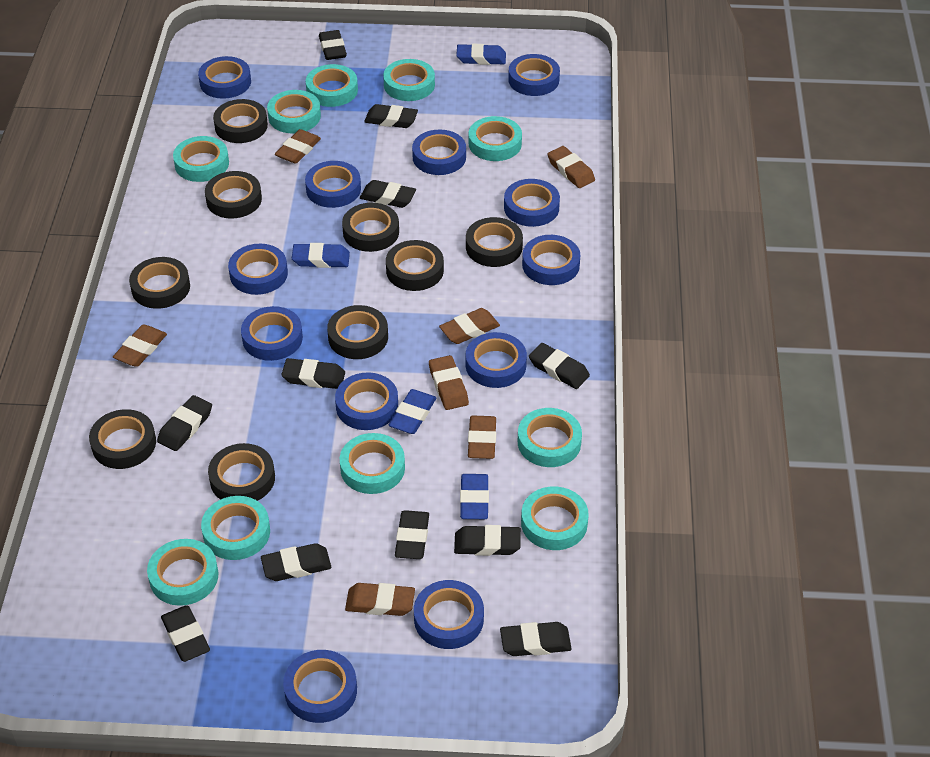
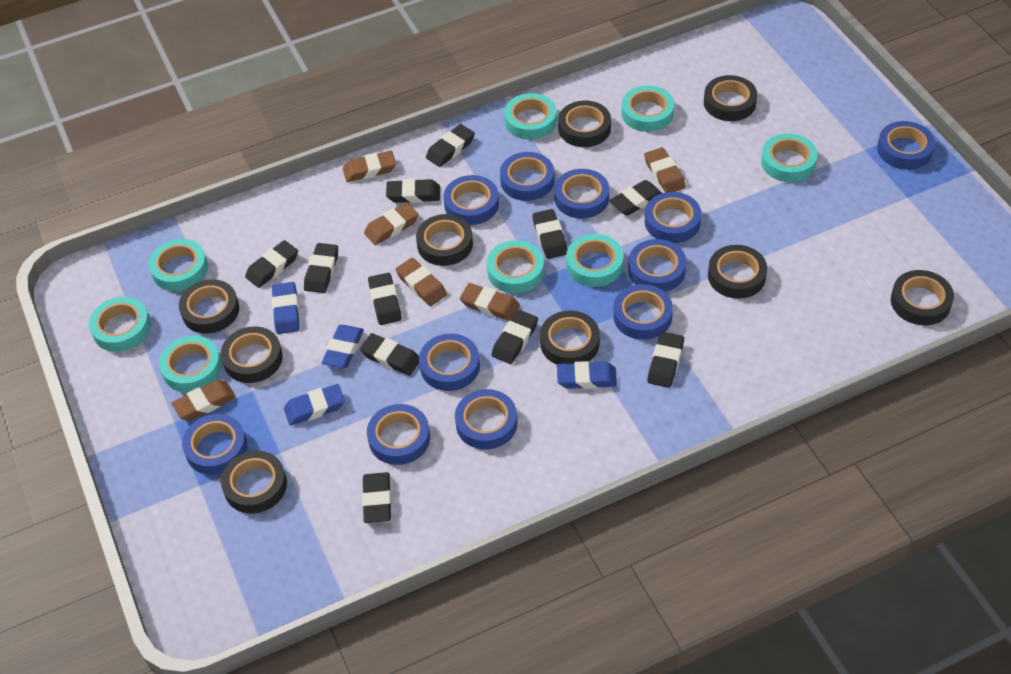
blue tape: 12 -> 11
brown eraser: 7 -> 6
turquoise tape: 10 -> 8

